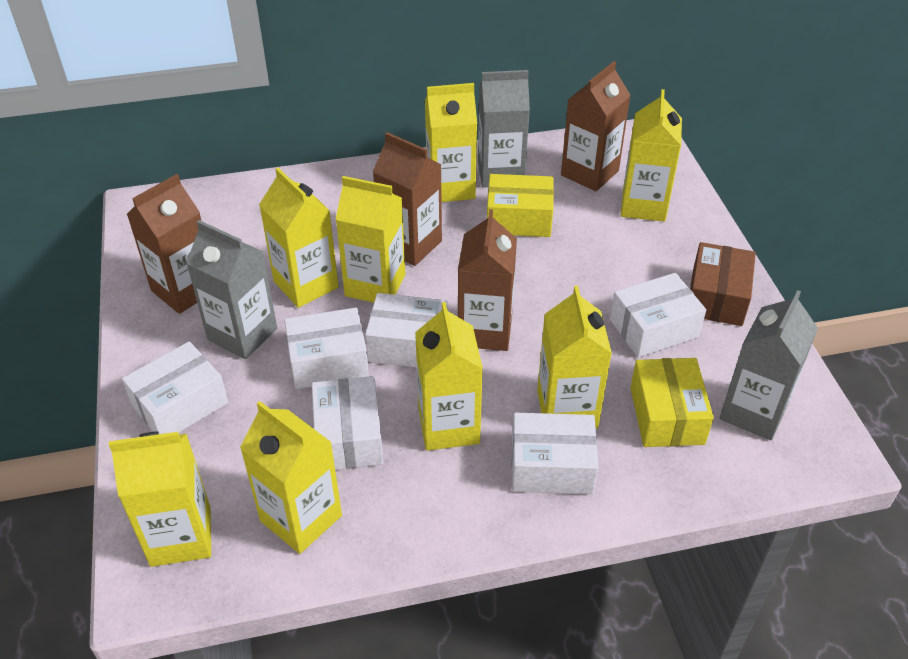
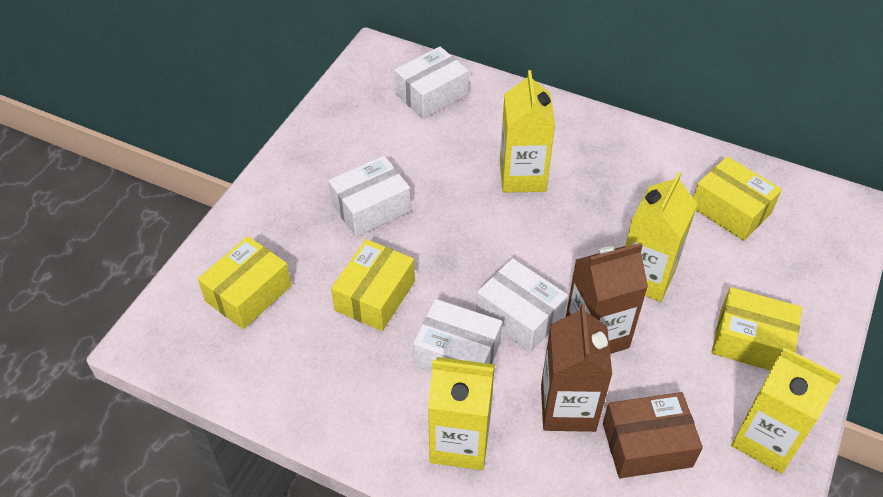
brown carton: 4 -> 2
grey carton: 3 -> 0
white box: 6 -> 4
yellow box: 2 -> 4
yellow carton: 8 -> 4

